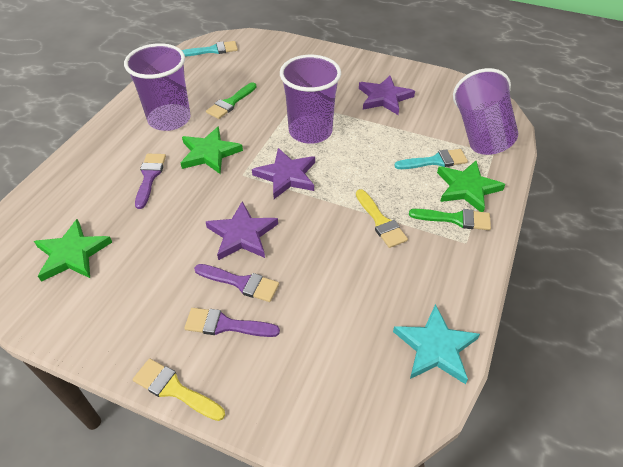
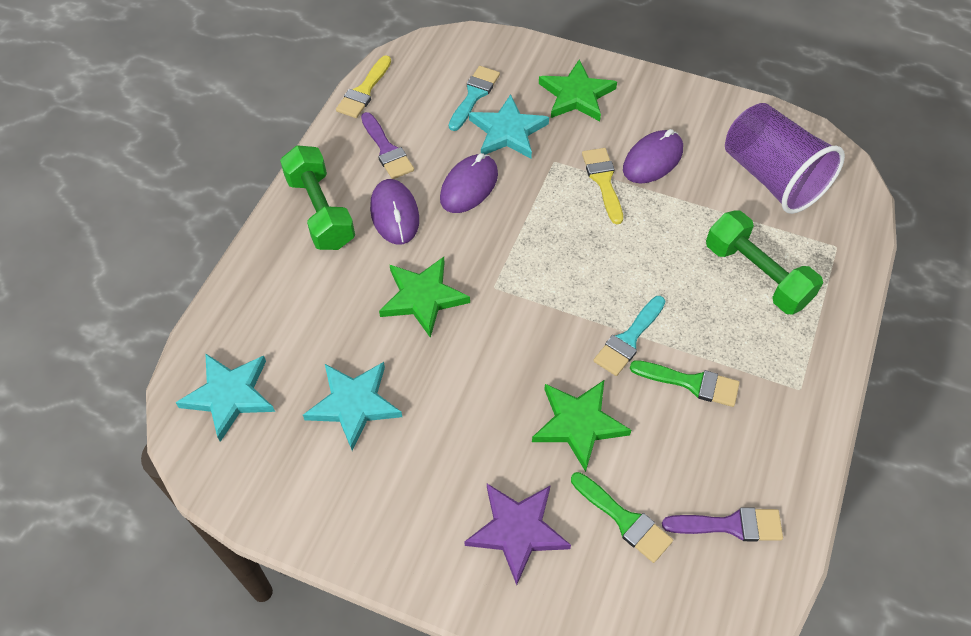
green dumbbell: 0 -> 2
purple brush: 3 -> 2
purple cup: 3 -> 1
purple mouse: 0 -> 3
purple star: 3 -> 1
turquoise star: 1 -> 3

